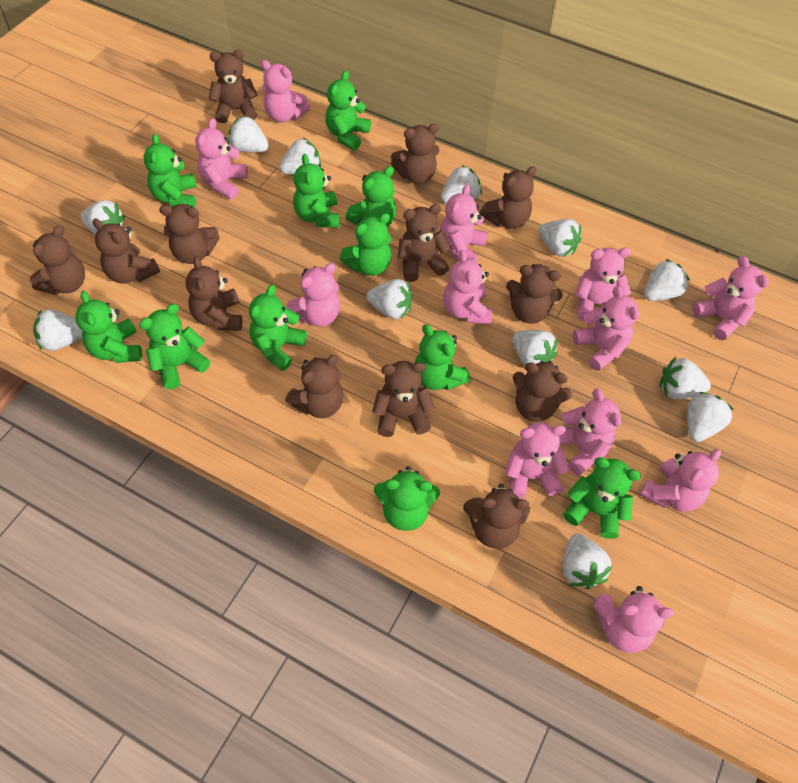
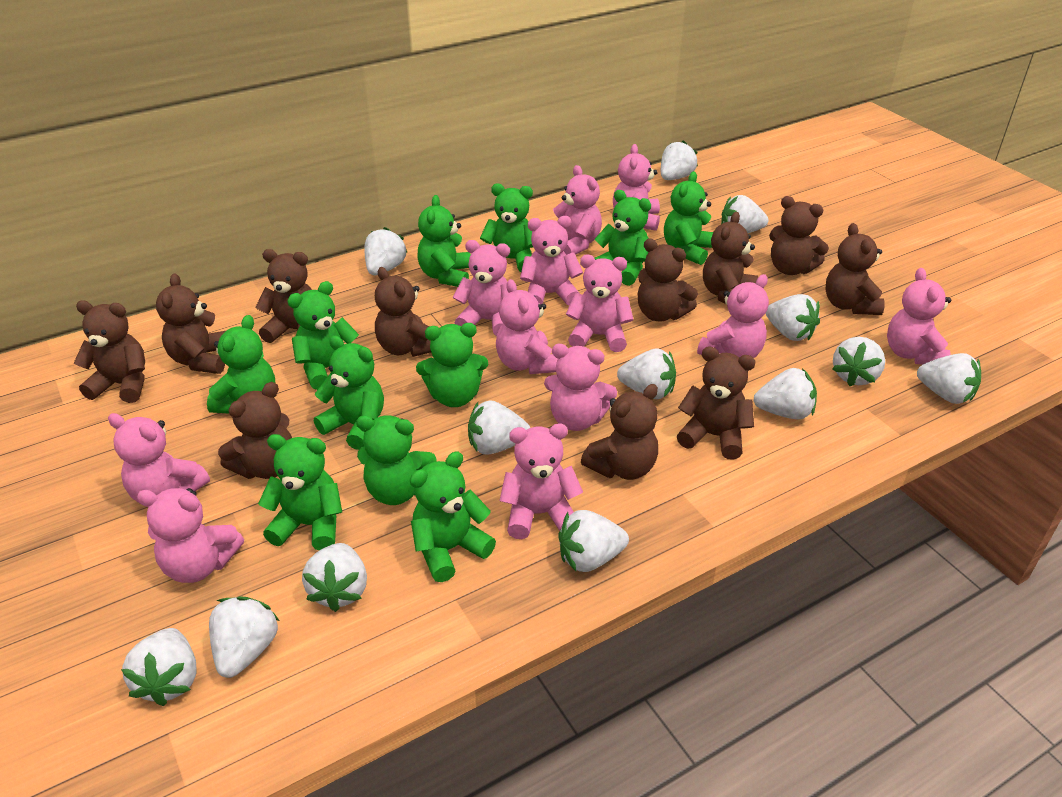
brown teddy bear: 13 -> 11
white strawberry: 12 -> 13

